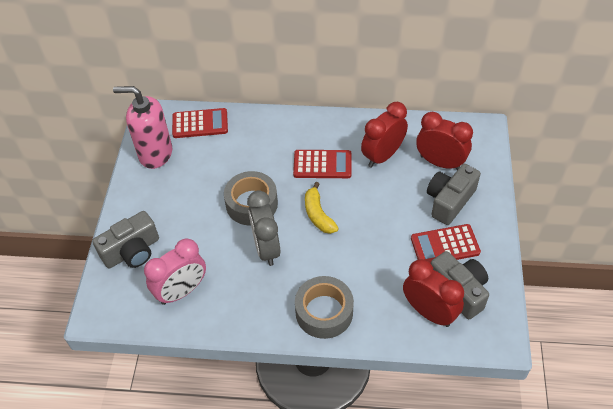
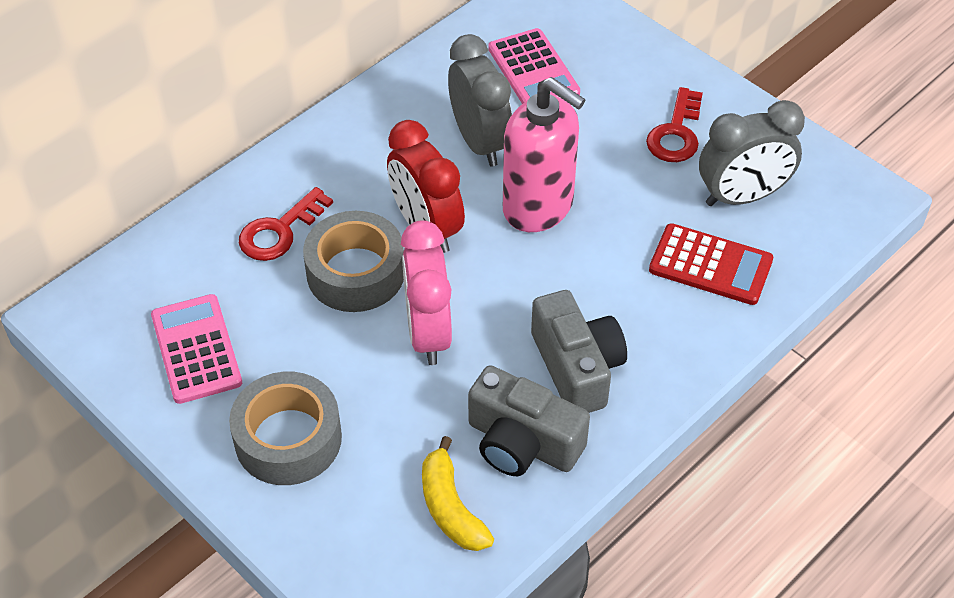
grey camera: 3 -> 2
grey clock: 1 -> 2
pink calculator: 0 -> 2
red calculator: 3 -> 1
red clock: 3 -> 1
red key: 0 -> 2

